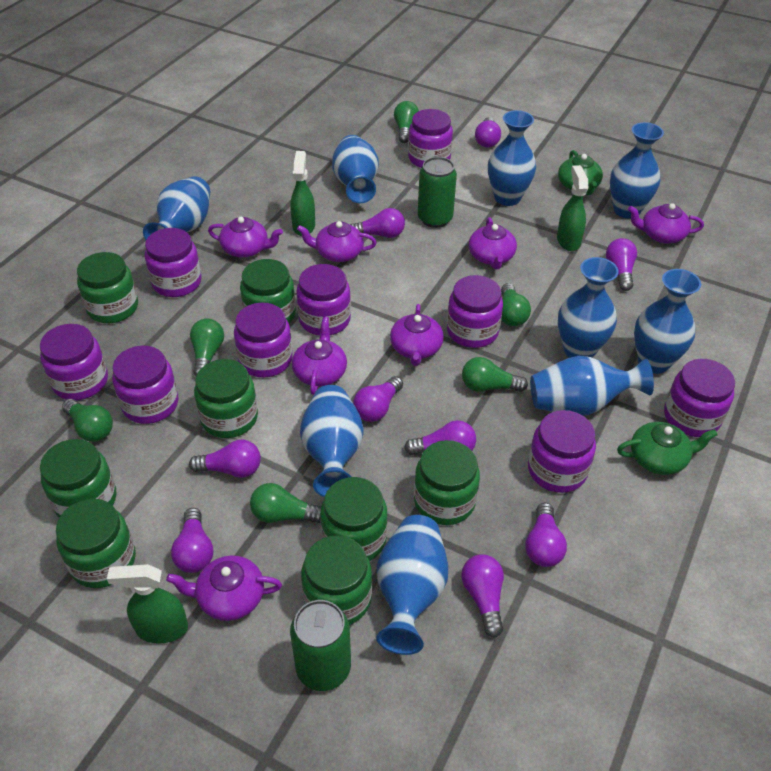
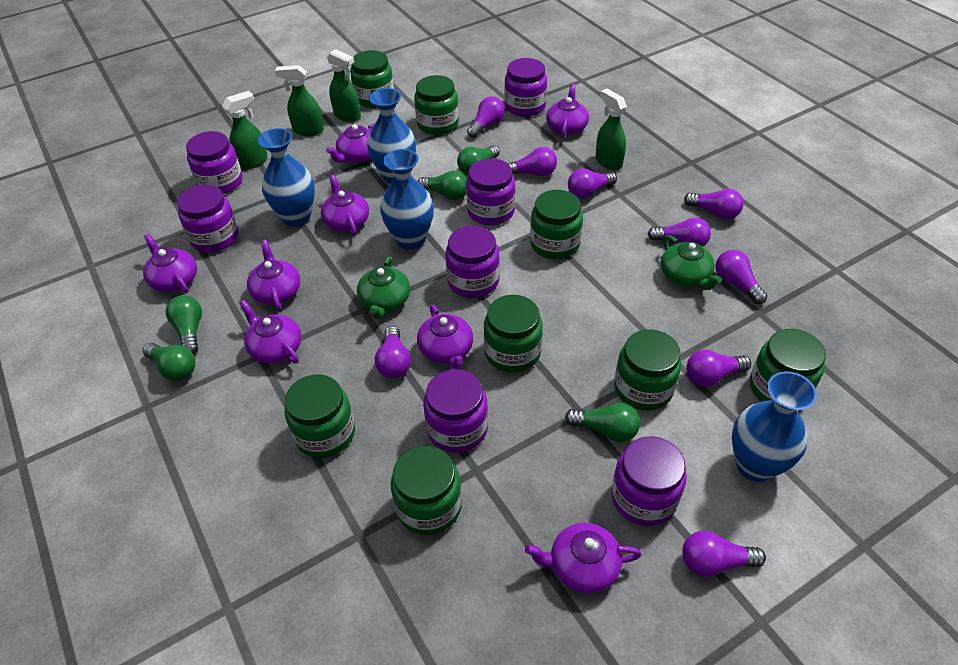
blue vase: 9 -> 4
green can: 2 -> 0
green light bulb: 6 -> 5
green spray bottle: 3 -> 4
purple jar: 9 -> 7
purple teapot: 7 -> 8

